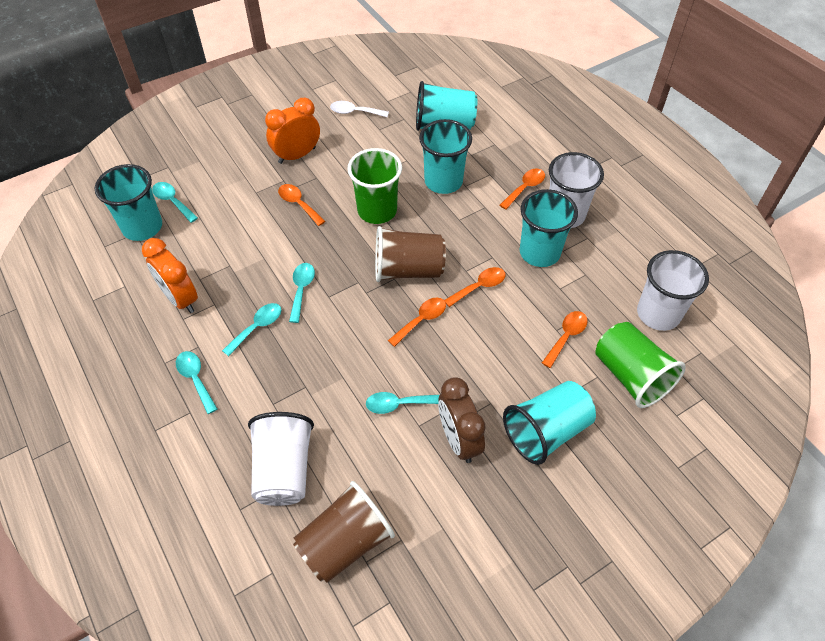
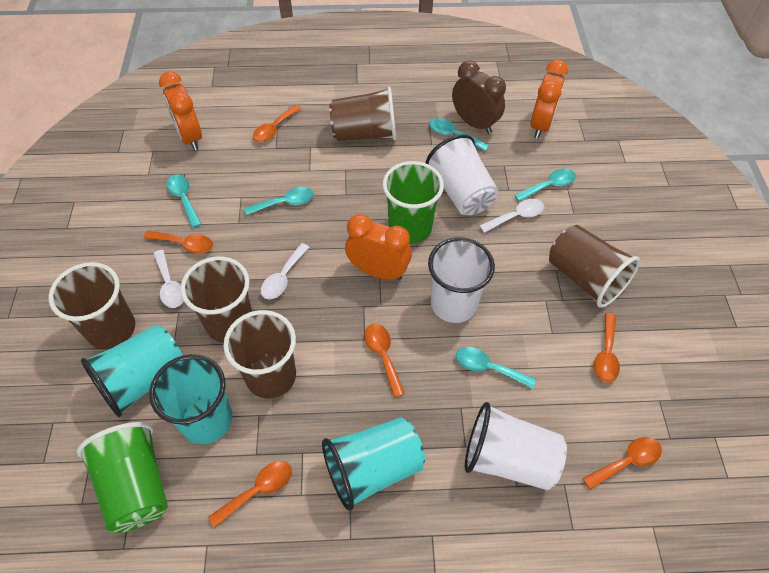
brown cup: 2 -> 5
orange clock: 2 -> 3
orange spoon: 5 -> 6
turquoise cup: 5 -> 3
white spoon: 1 -> 3

